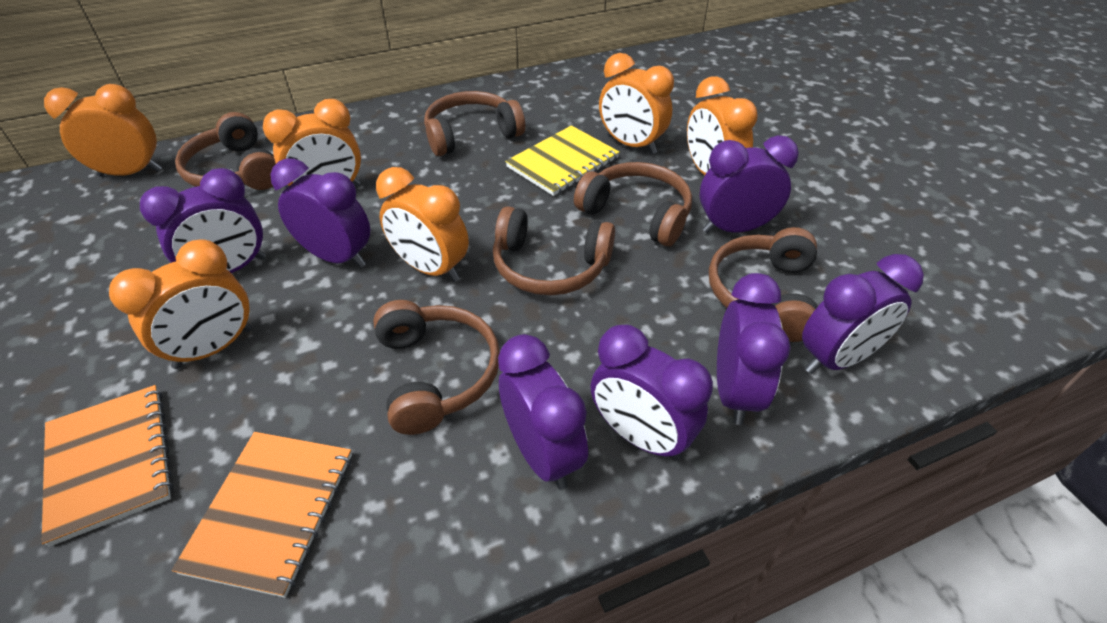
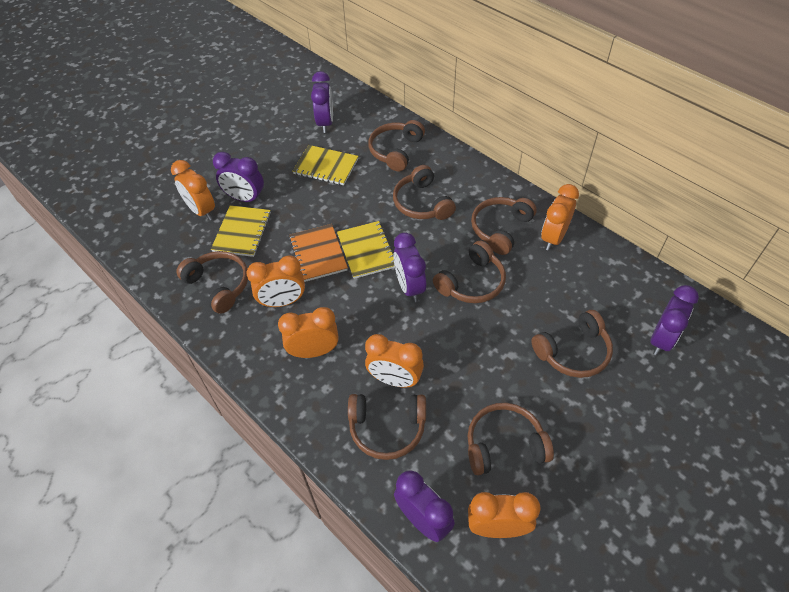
brown headphones: 6 -> 8
orange notebook: 2 -> 1
purple clock: 7 -> 5
yellow notebook: 1 -> 3

